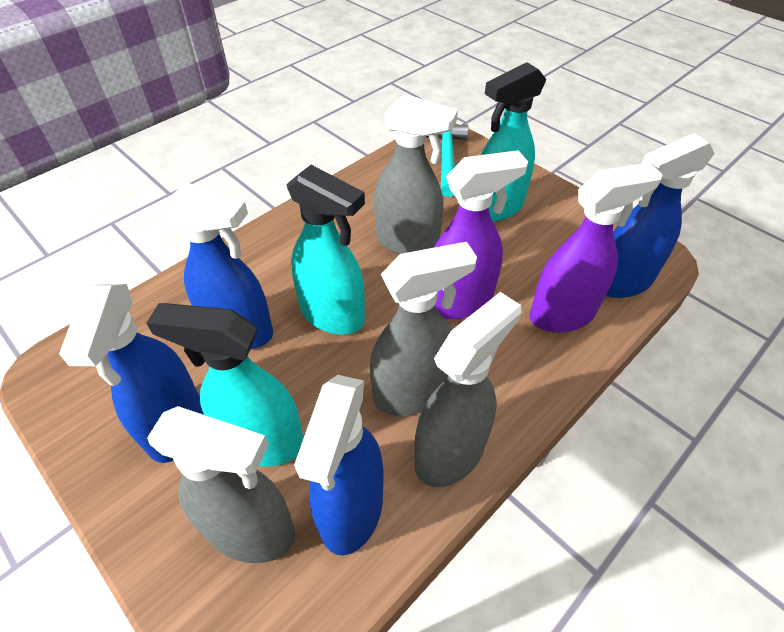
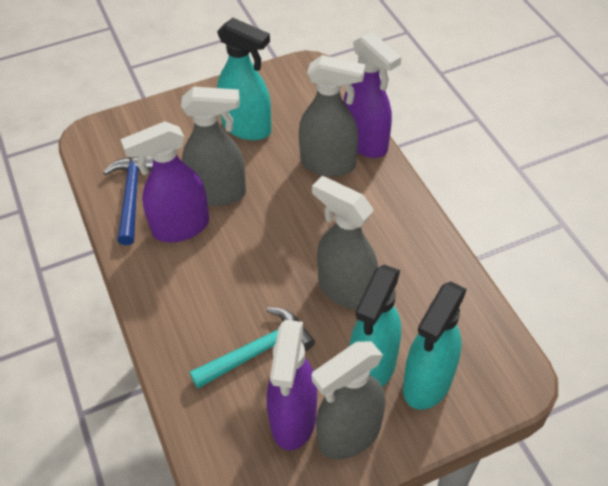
blue hammer: 0 -> 1
blue spray bottle: 4 -> 0
purple spray bottle: 2 -> 3

